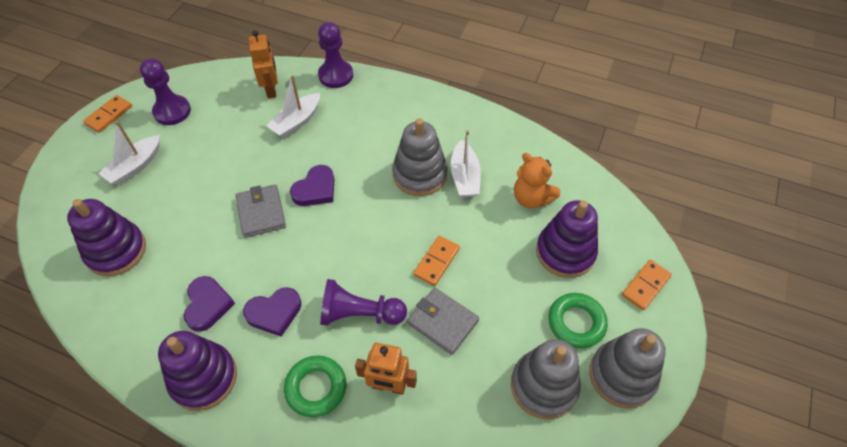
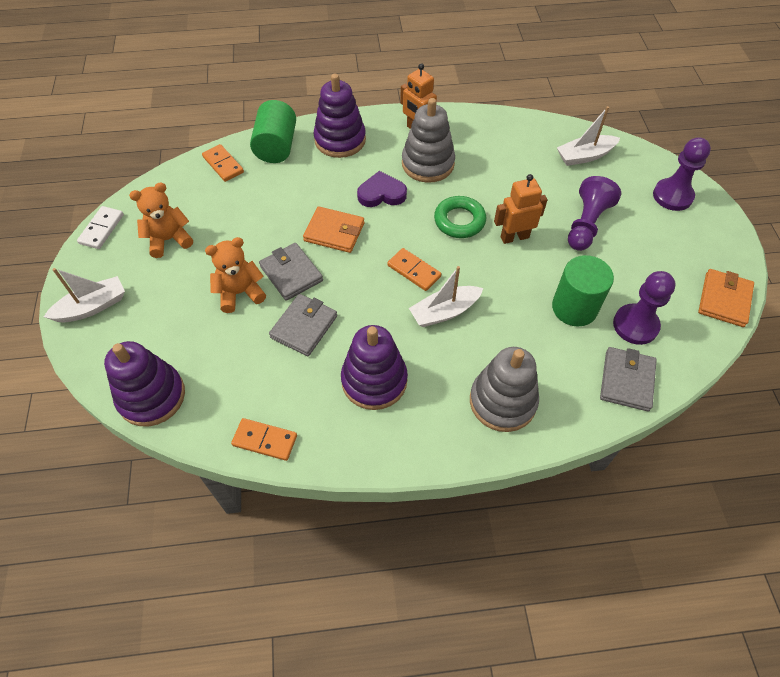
green cylinder: 0 -> 2
green ring: 2 -> 1
grey stacking toy: 3 -> 2
grey wallet: 2 -> 3
orange teddy bear: 1 -> 2
orange wallet: 0 -> 2
purple heart: 3 -> 1
white domino: 0 -> 1

